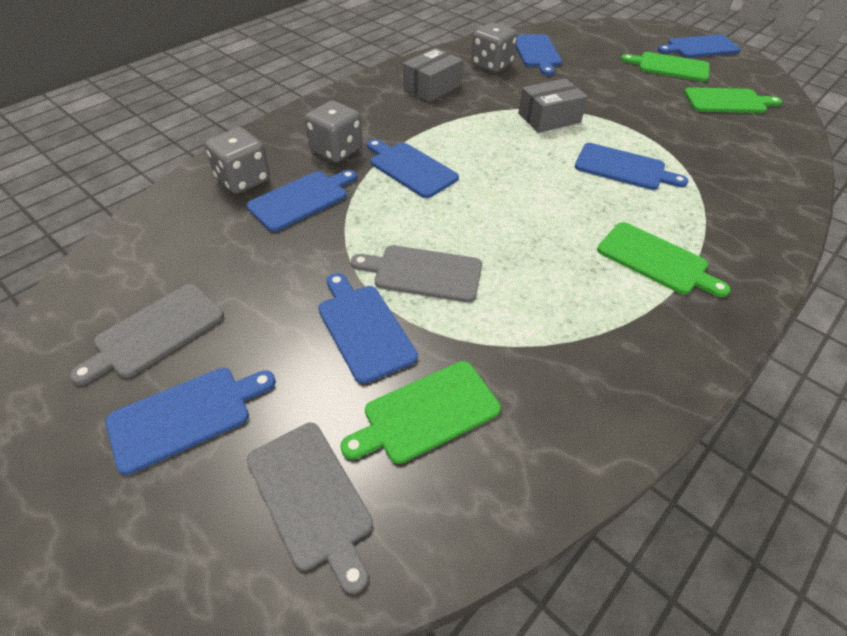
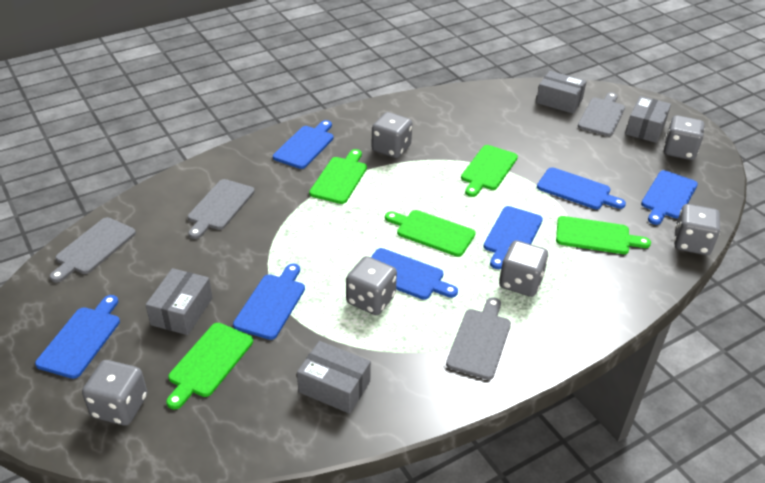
green cutting board: 4 -> 5
grey box: 2 -> 4
grey cutting board: 3 -> 4
grey dice: 3 -> 6

